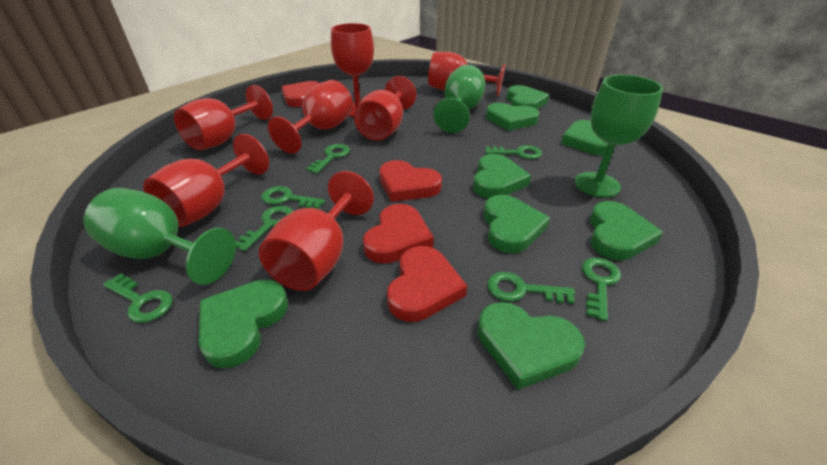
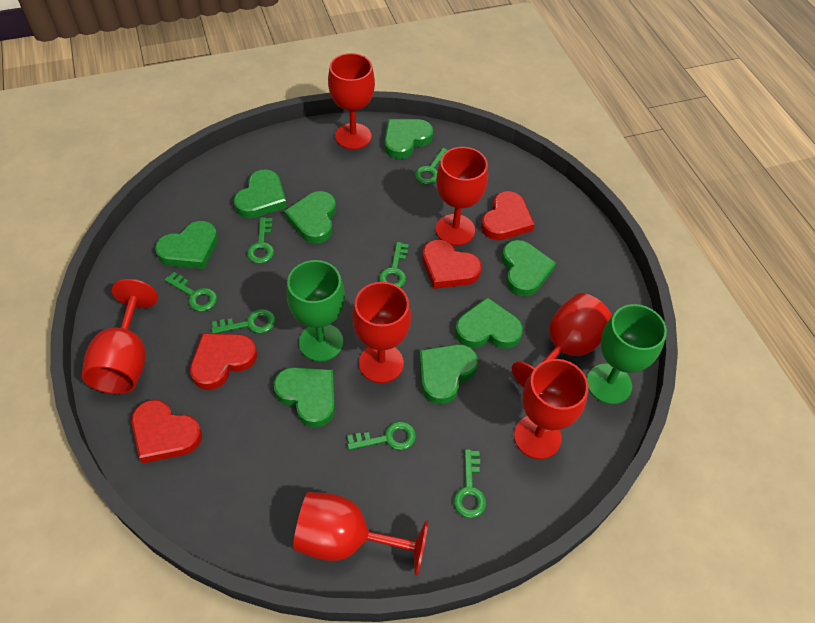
green goblet: 3 -> 2

